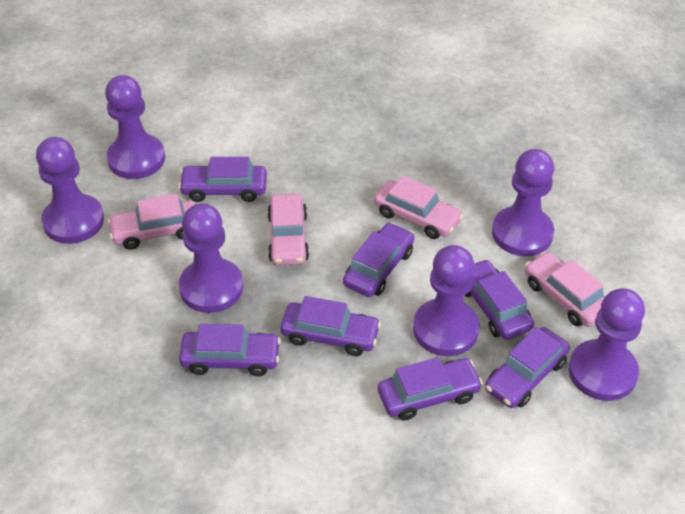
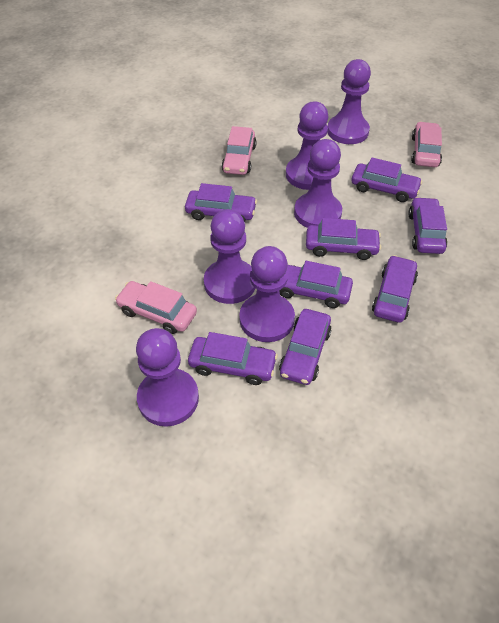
pink car: 4 -> 3
purple car: 7 -> 8

